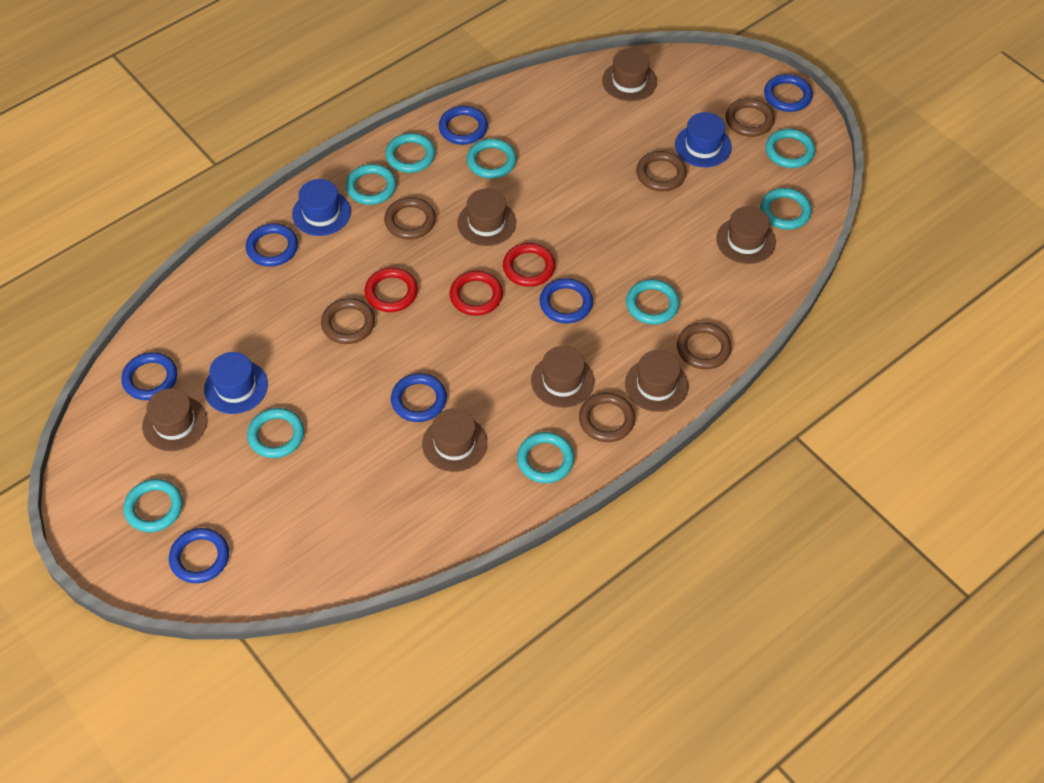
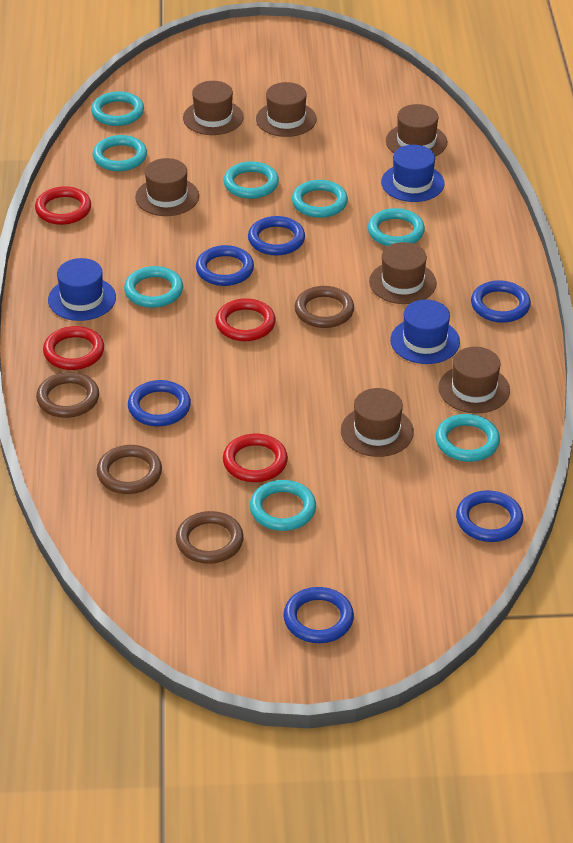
blue ring: 7 -> 6
brown ring: 6 -> 4
red ring: 3 -> 4
turquoise ring: 9 -> 8

